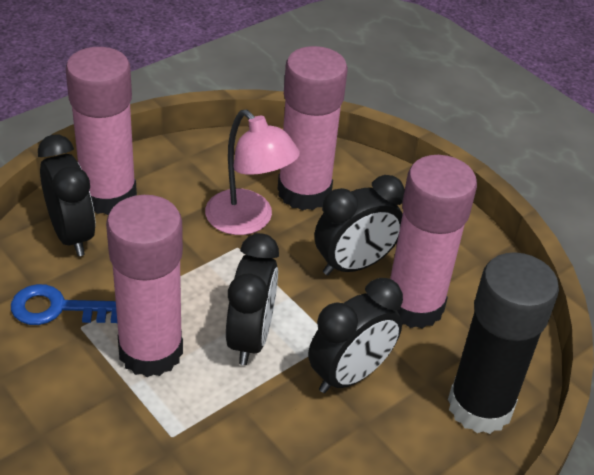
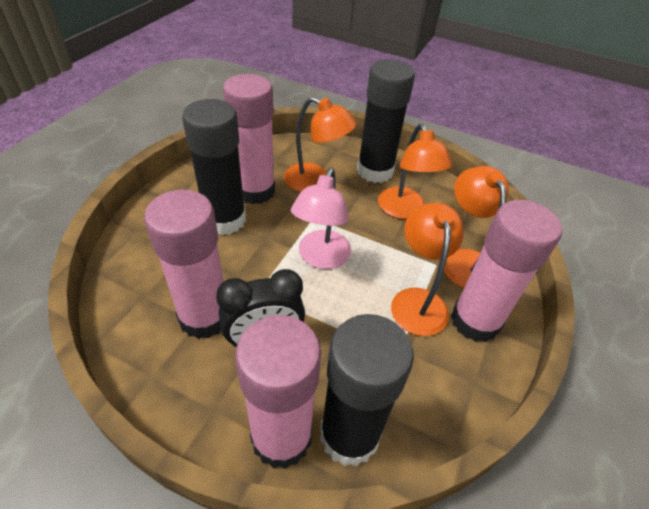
black clock: 4 -> 1
black glue stick: 1 -> 3
blue key: 1 -> 0
orange lamp: 0 -> 4

